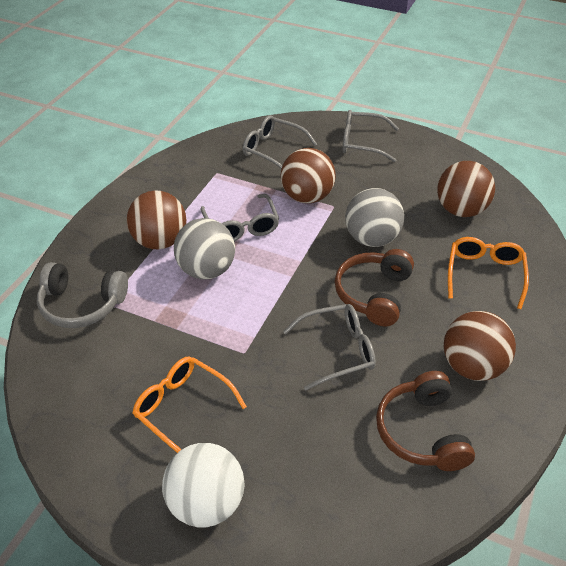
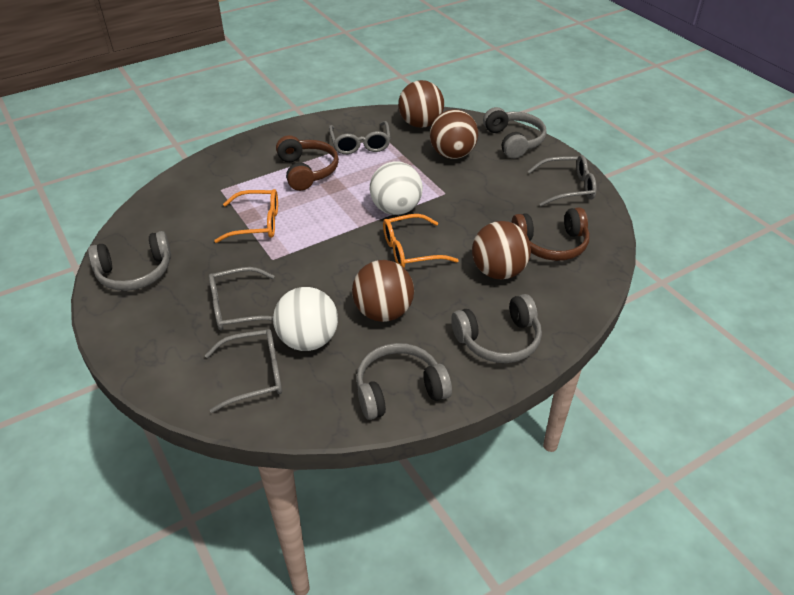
grey ball: 2 -> 0
grey headphones: 1 -> 4
white ball: 1 -> 2

